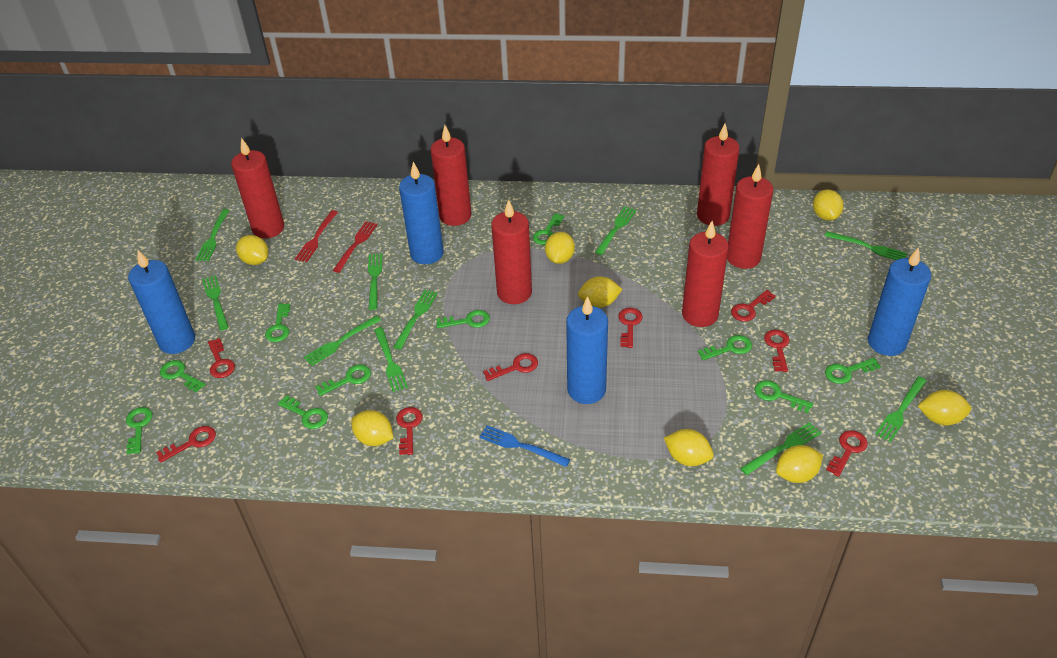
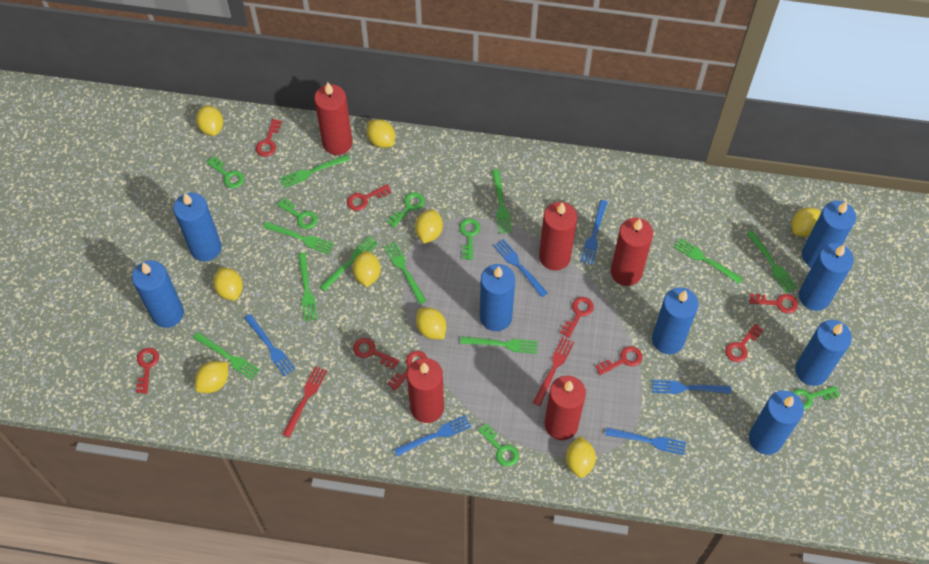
blue candle: 4 -> 8
blue fork: 1 -> 6
green key: 10 -> 6
red candle: 6 -> 5
red key: 8 -> 9
yellow lemon: 8 -> 9

